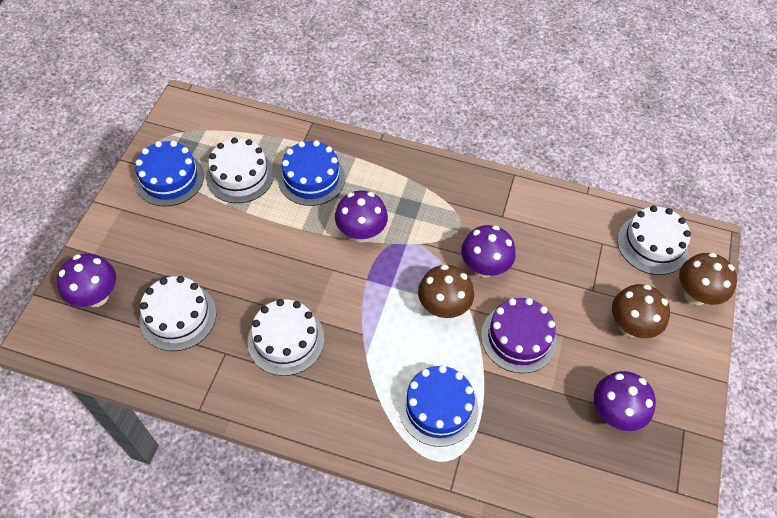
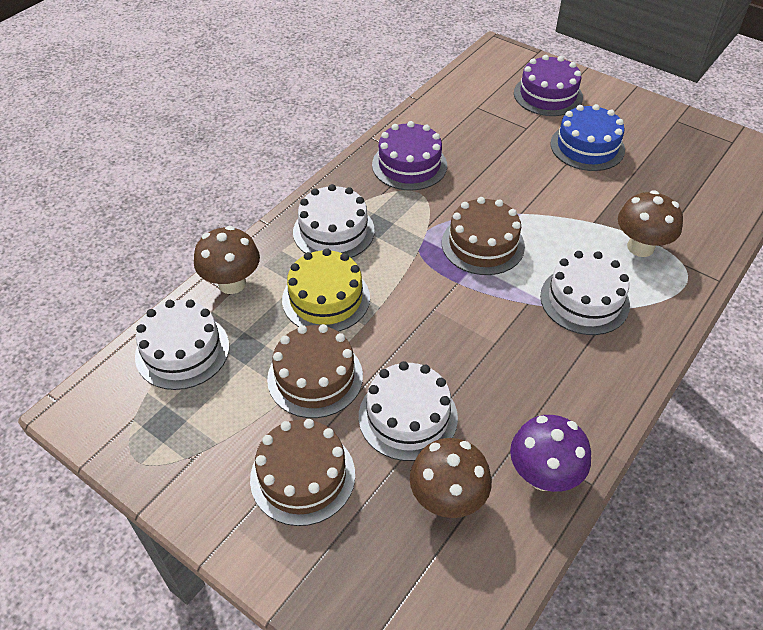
blue cake: 3 -> 1
brown cake: 0 -> 3
purple cake: 1 -> 2
purple mushroom: 4 -> 1
yellow cake: 0 -> 1

